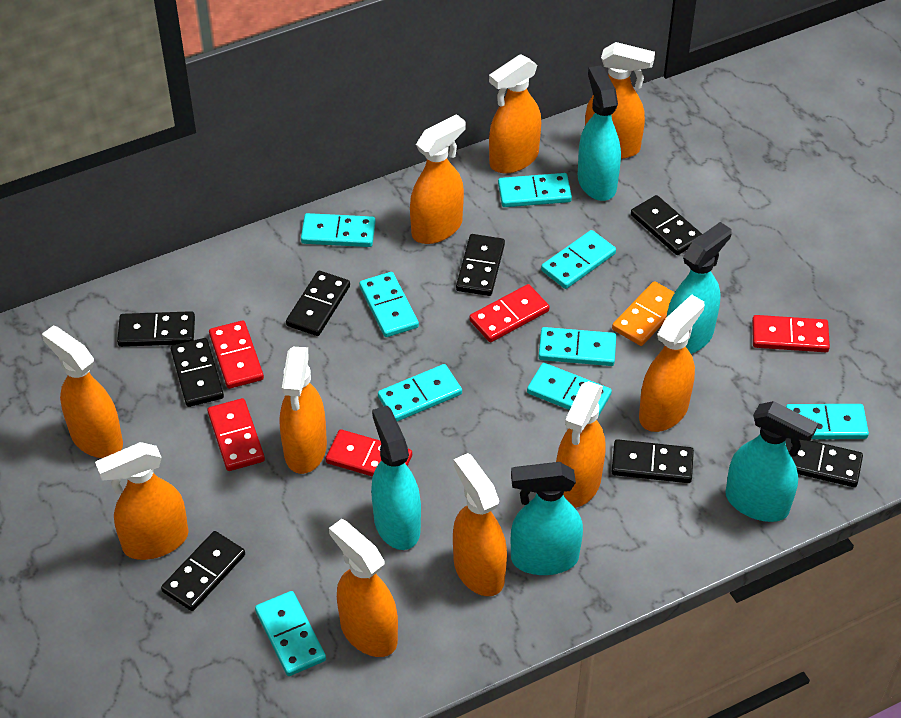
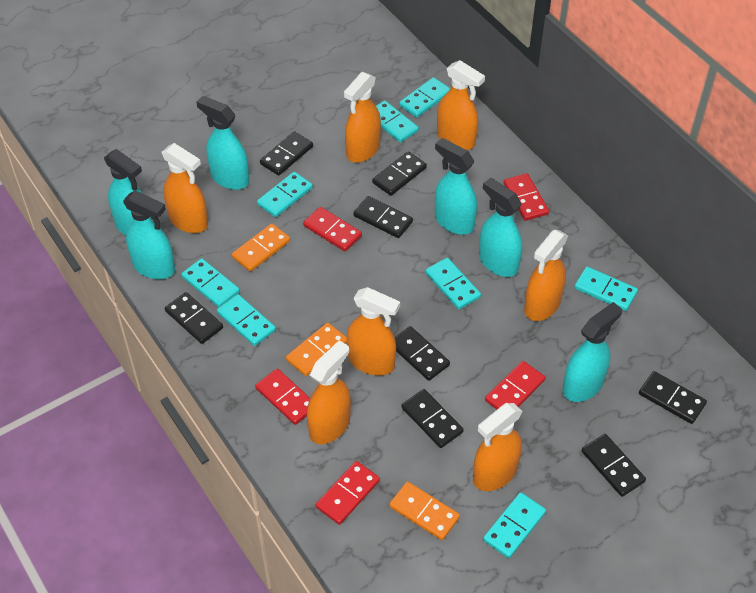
orange domino: 1 -> 3
orange spray bottle: 10 -> 7
turquoise domino: 9 -> 8
turquoise spray bottle: 5 -> 6

